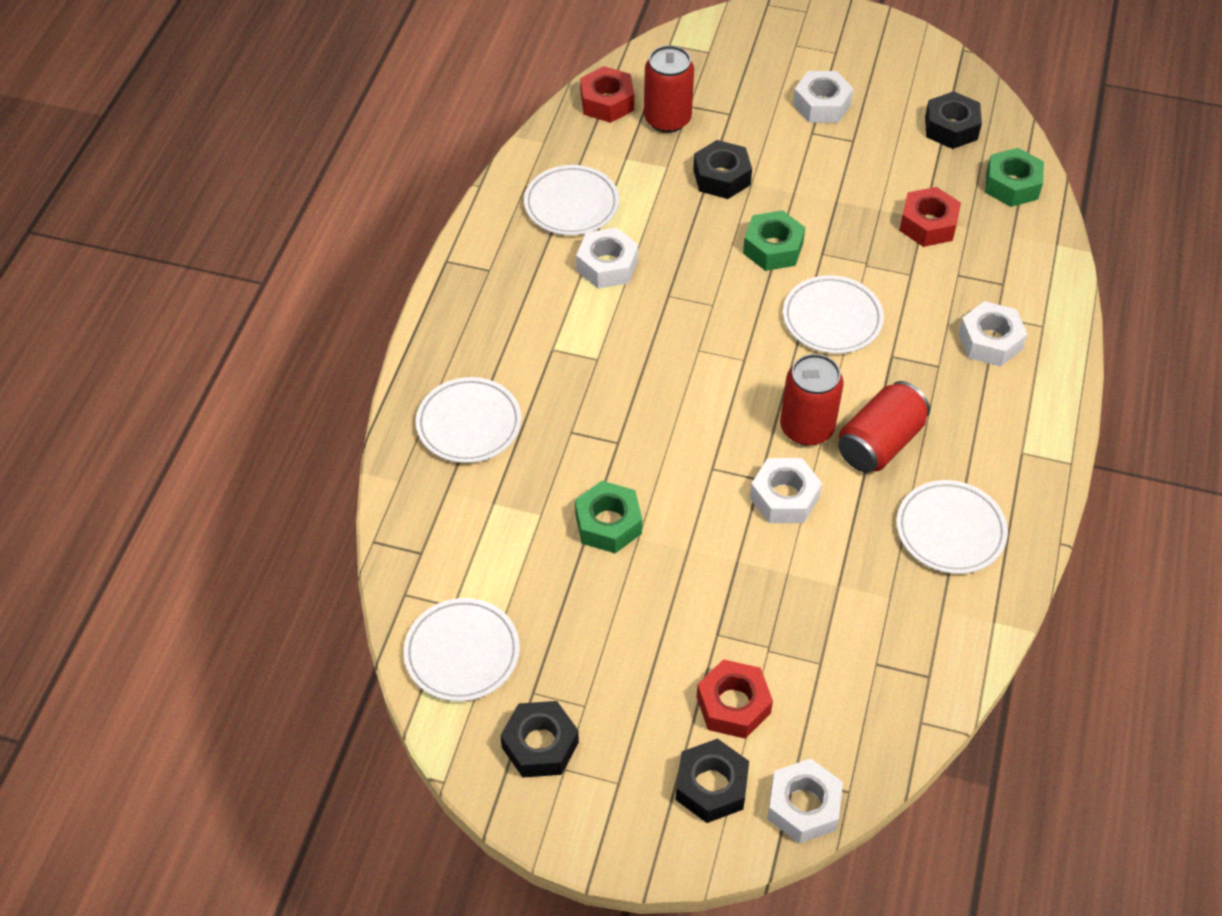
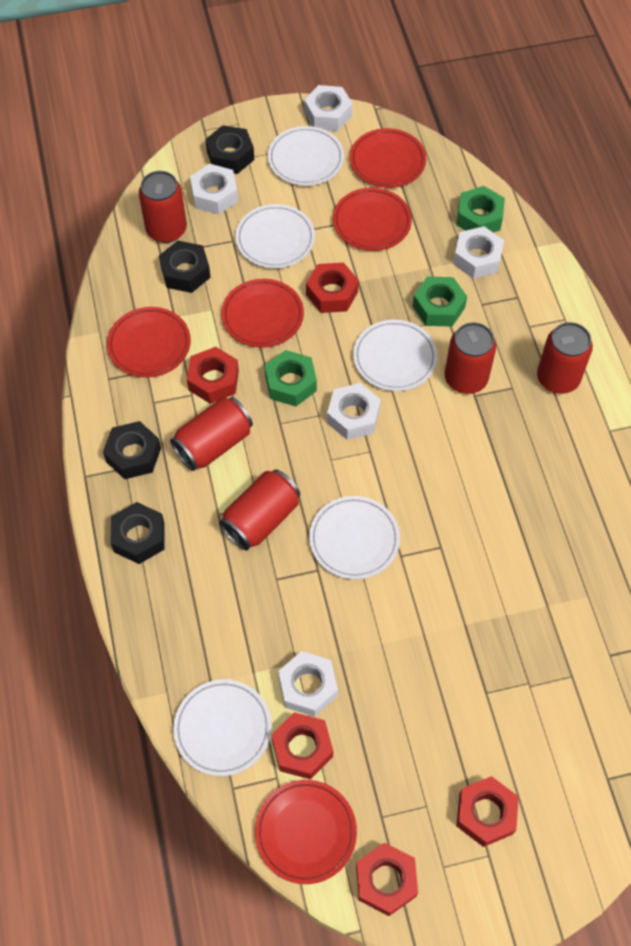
red can: 3 -> 5
red nut: 3 -> 5
red plate: 0 -> 5

